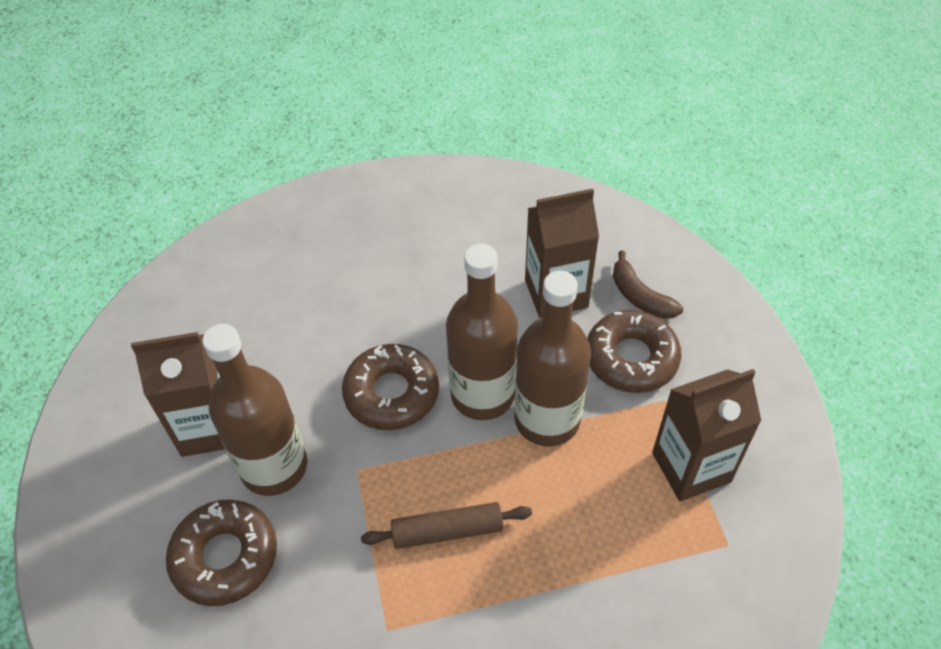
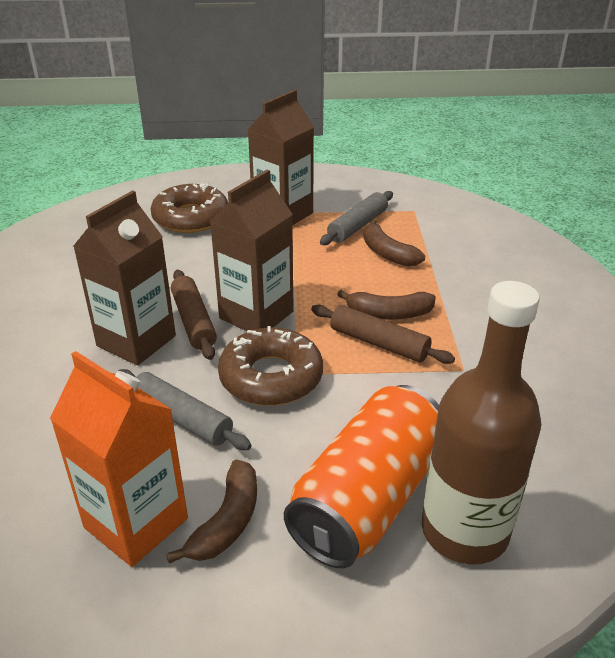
brown banana: 1 -> 3
brown bottle: 3 -> 1
brown donut: 3 -> 2
brown rolling pin: 1 -> 2
grey rolling pin: 0 -> 2
orange can: 0 -> 1
orange carton: 0 -> 1

